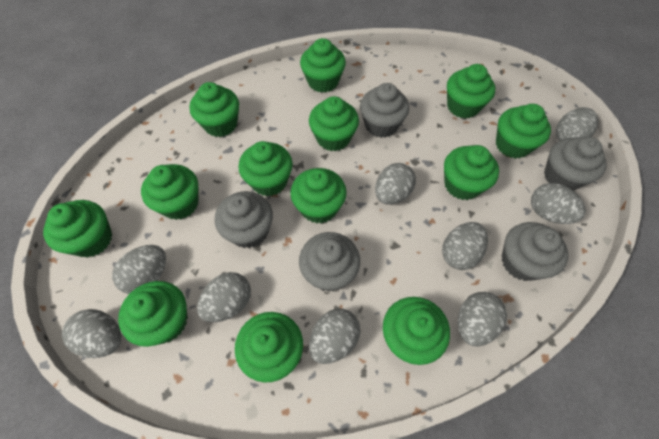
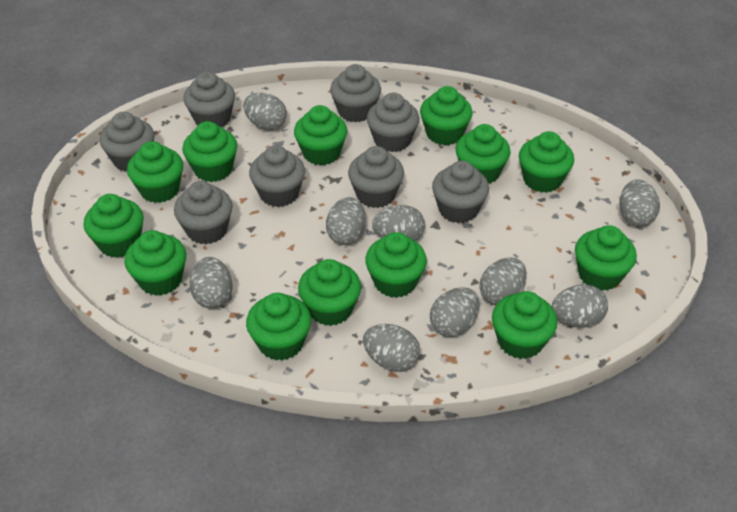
grey cupcake: 5 -> 8

